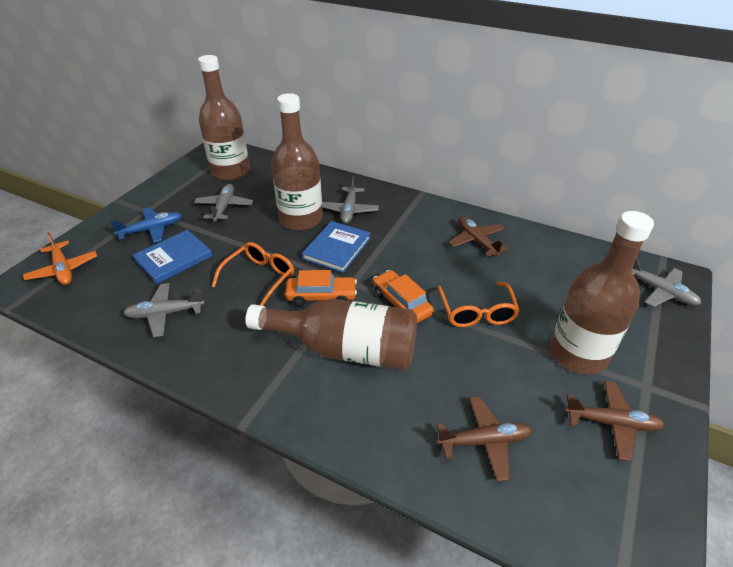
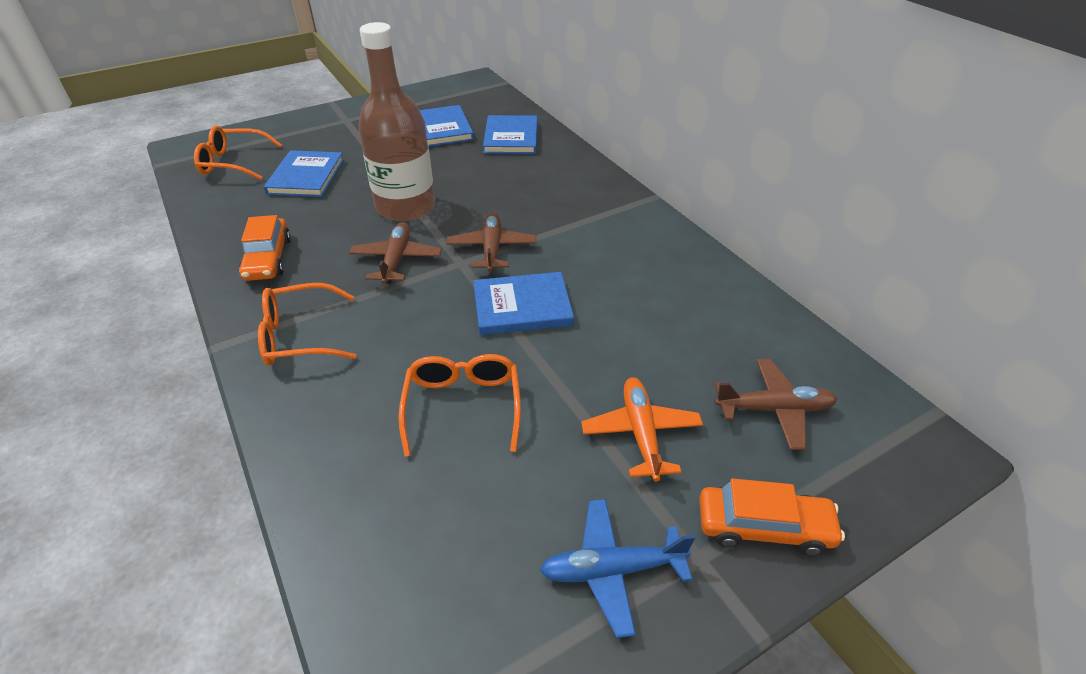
blue book: 2 -> 4
brown bottle: 4 -> 1
grey plane: 4 -> 0
orange glasses: 2 -> 3

